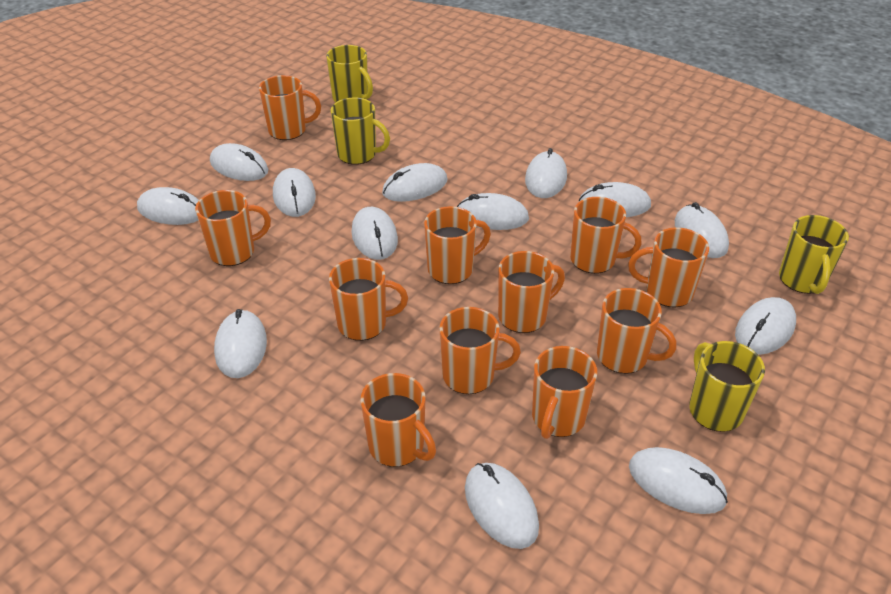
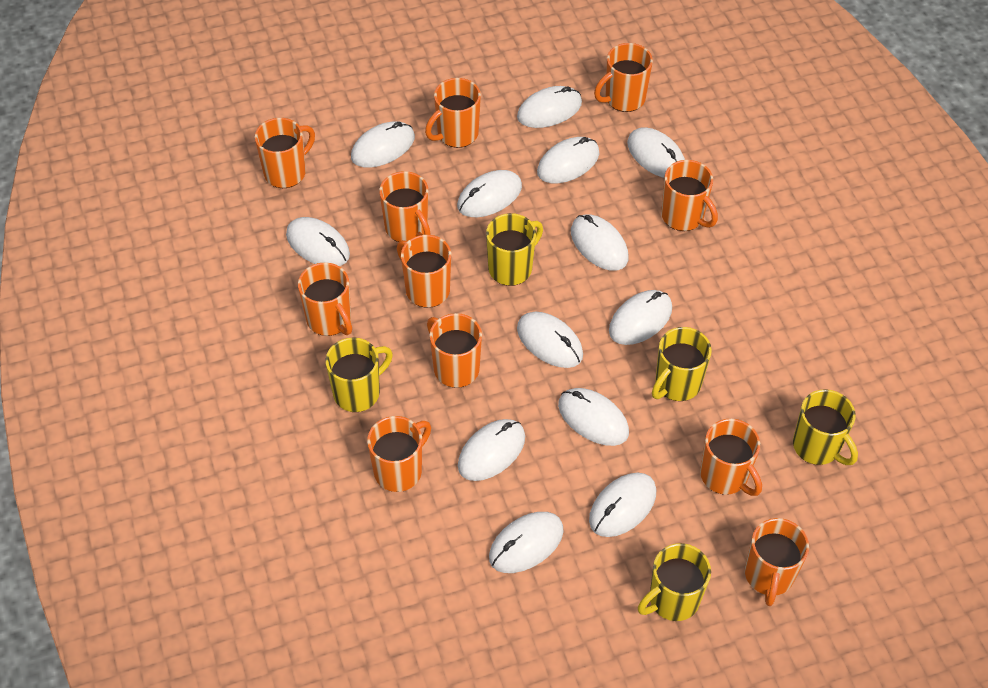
yellow mug: 4 -> 5

